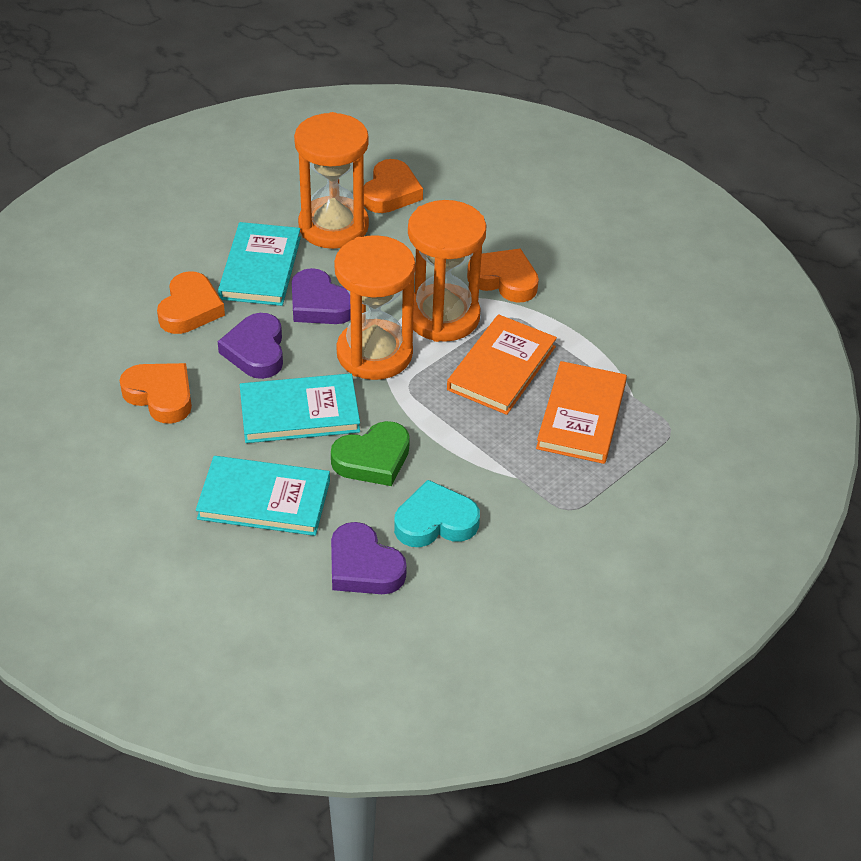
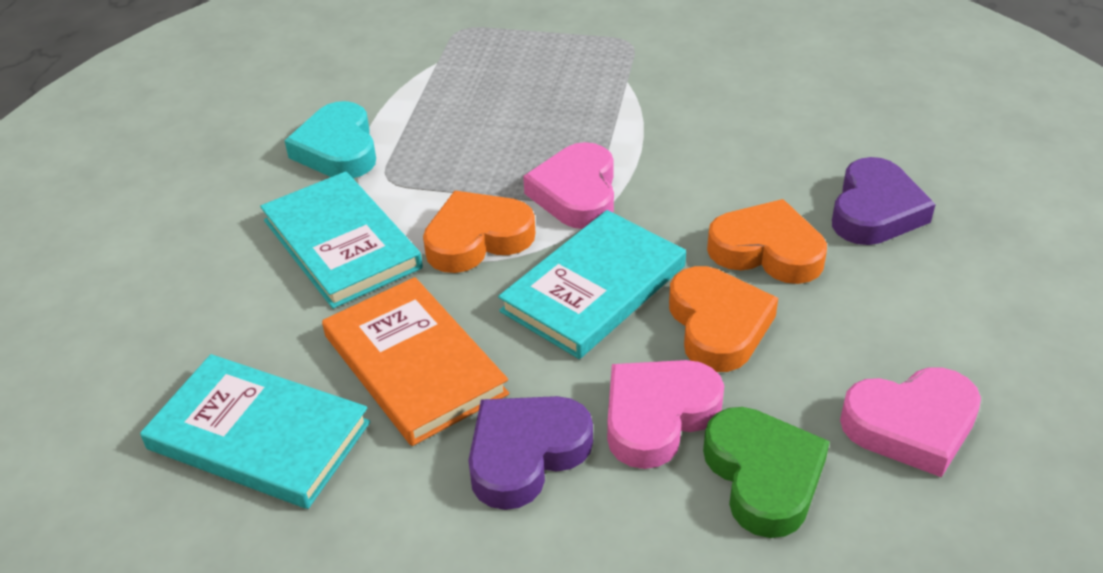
orange book: 2 -> 1
orange heart: 4 -> 3
orange hourglass: 3 -> 0
pink heart: 0 -> 3
purple heart: 3 -> 2

